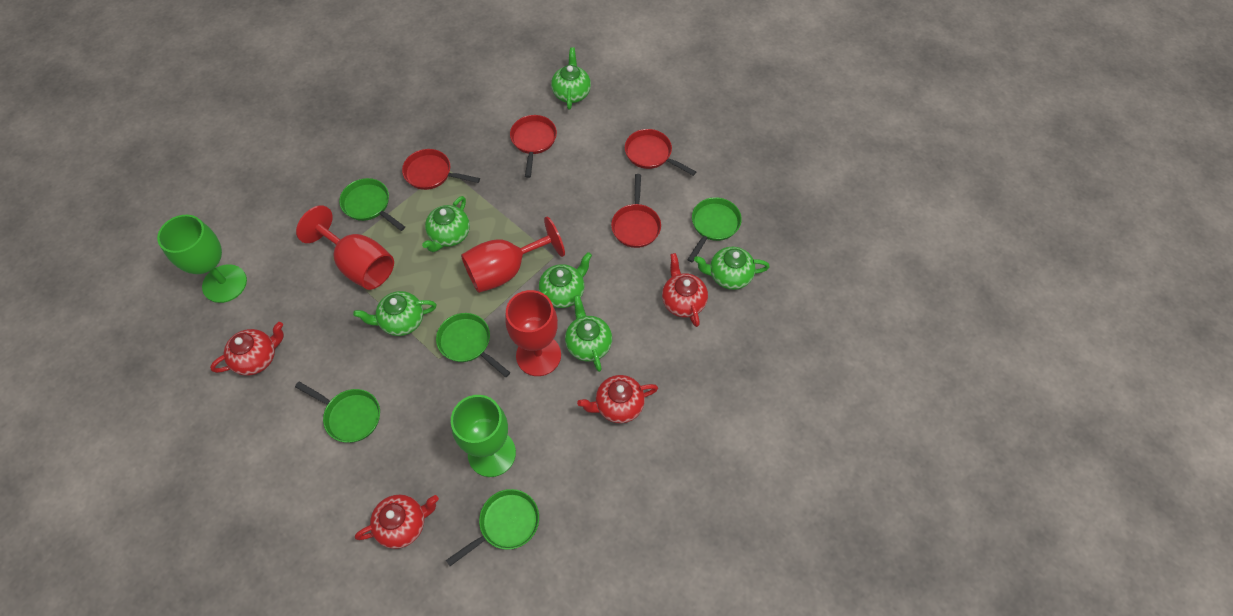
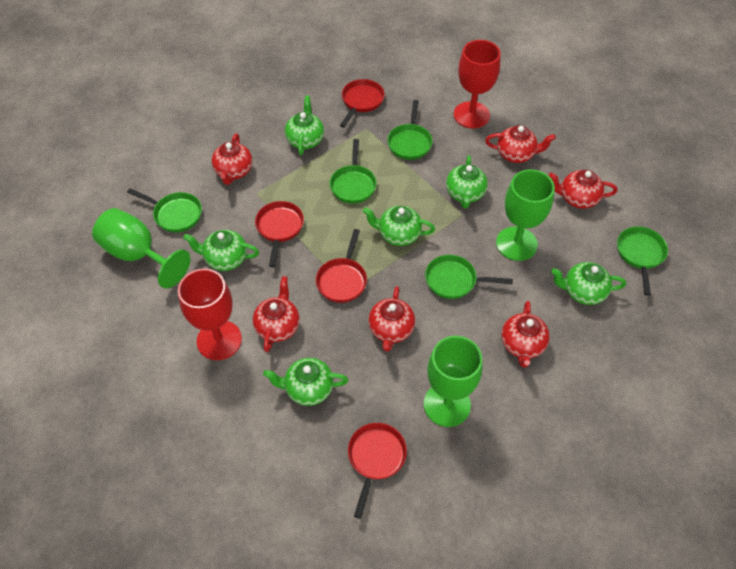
green goblet: 2 -> 3
red goblet: 3 -> 2
red teapot: 4 -> 6

